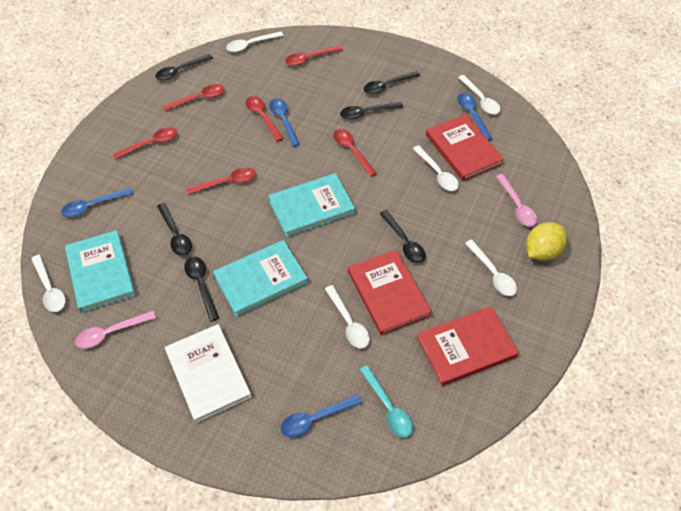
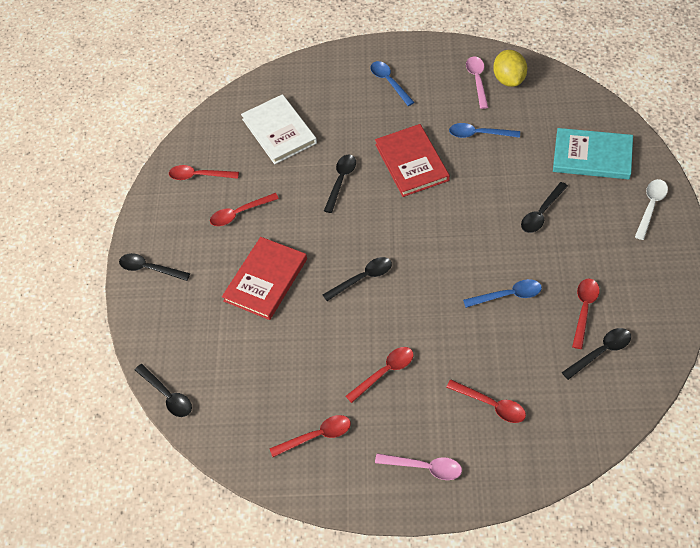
blue spoon: 4 -> 3
red book: 3 -> 2
turquoise book: 3 -> 1
turquoise spoon: 1 -> 0
white spoon: 6 -> 1

